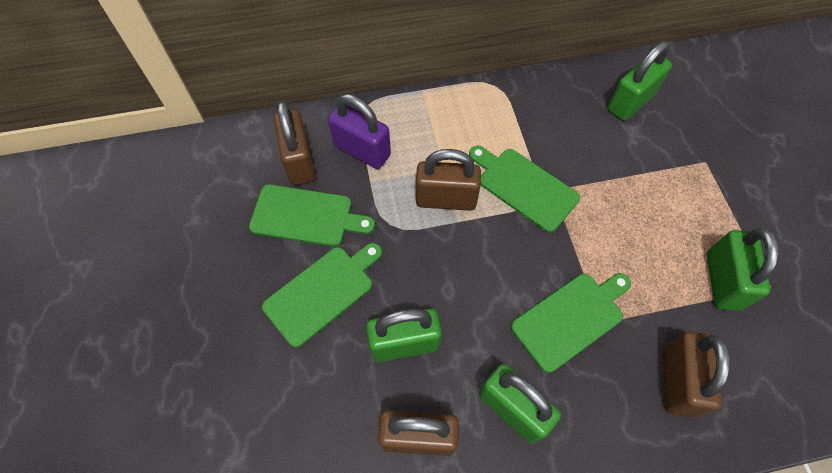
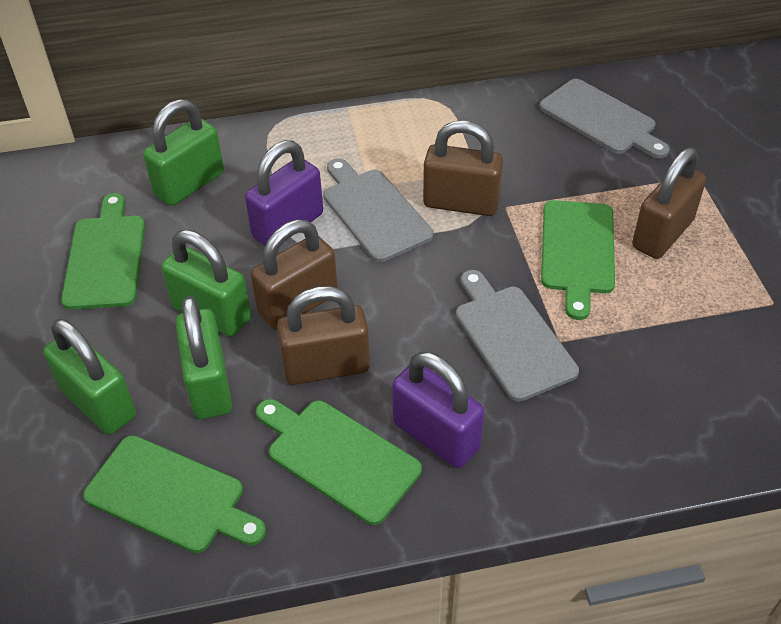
grey cutting board: 0 -> 3
purple padlock: 1 -> 2

